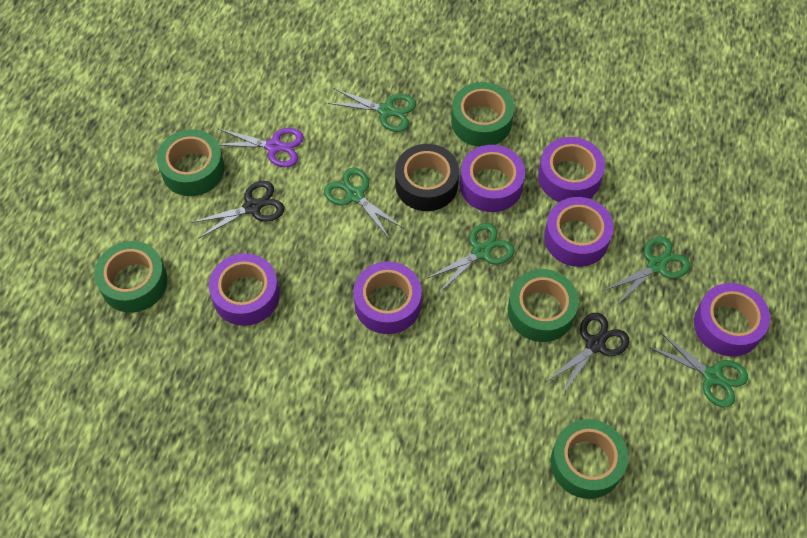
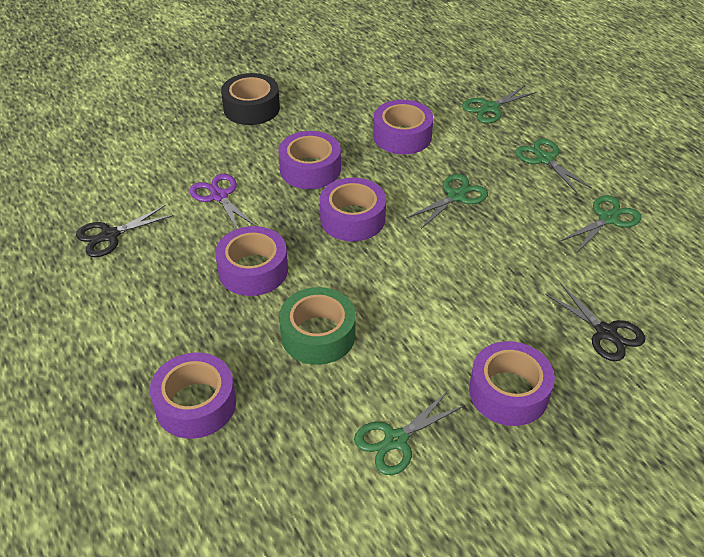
green tape: 5 -> 1

